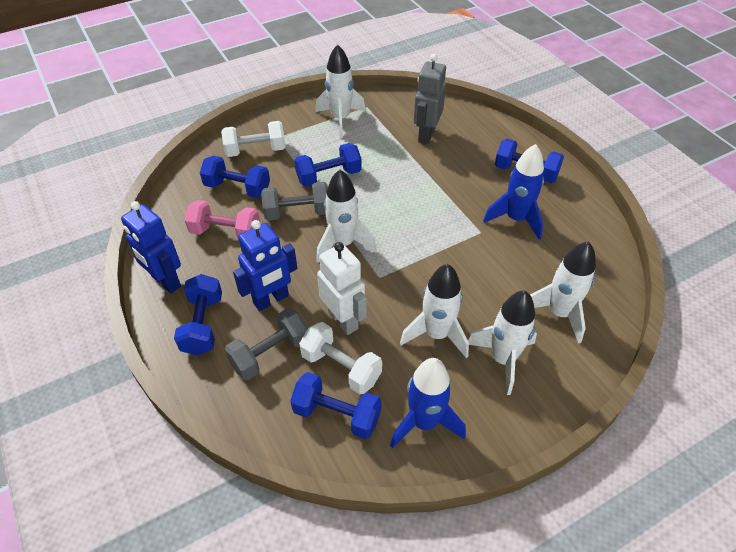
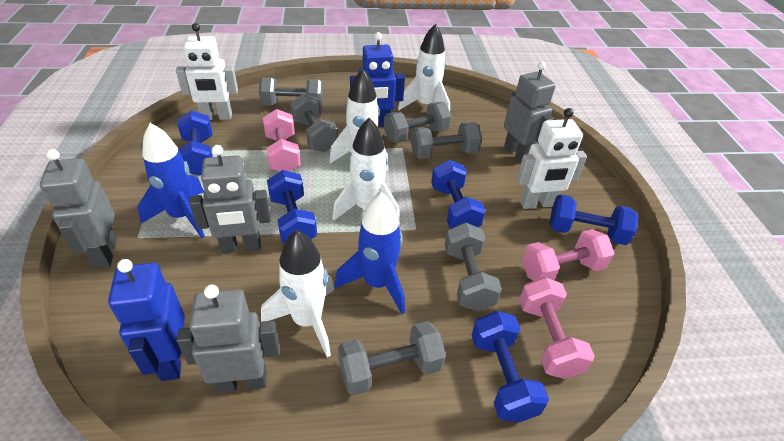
grey dumbbell: 2 -> 6
grey robot: 1 -> 4
pink dumbbell: 1 -> 3
white dumbbell: 2 -> 0
white robot: 1 -> 2
white rocket: 5 -> 4

